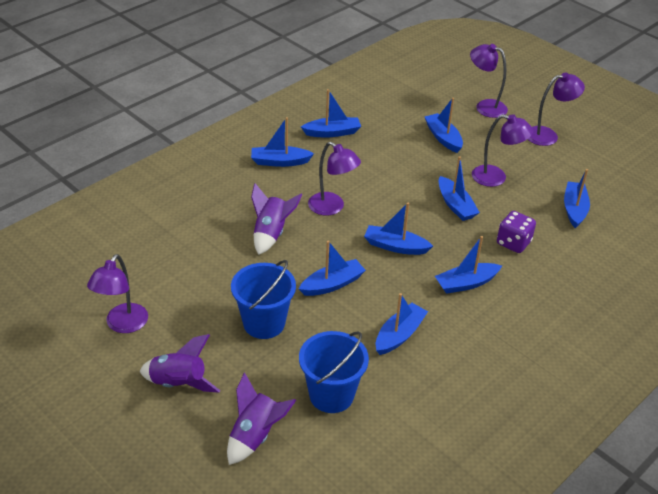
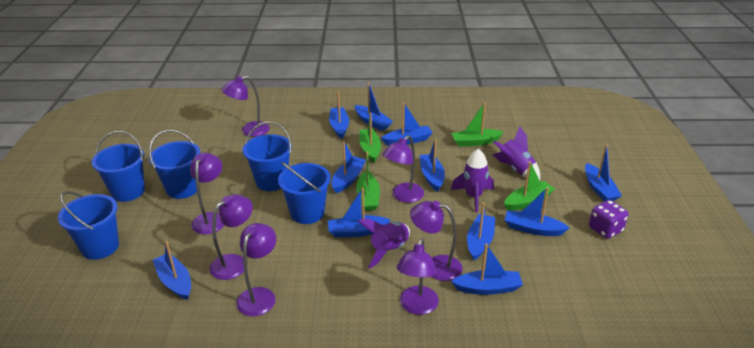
blue boat: 9 -> 11
blue bucket: 2 -> 5
green boat: 0 -> 4
purple lamp: 5 -> 7

